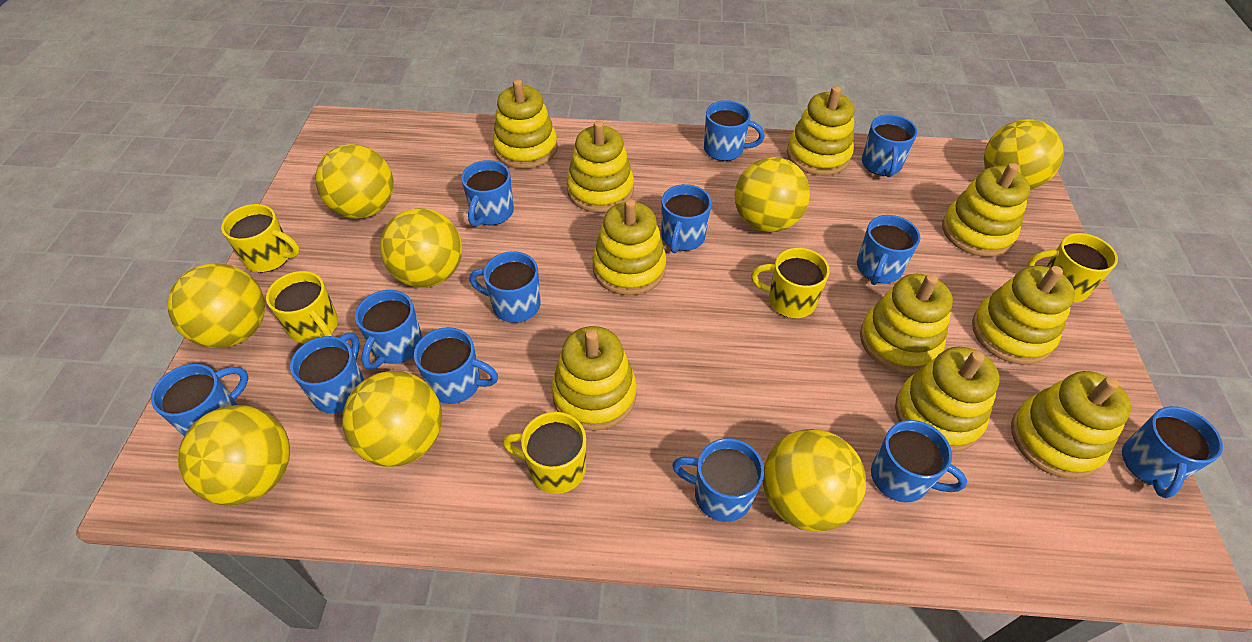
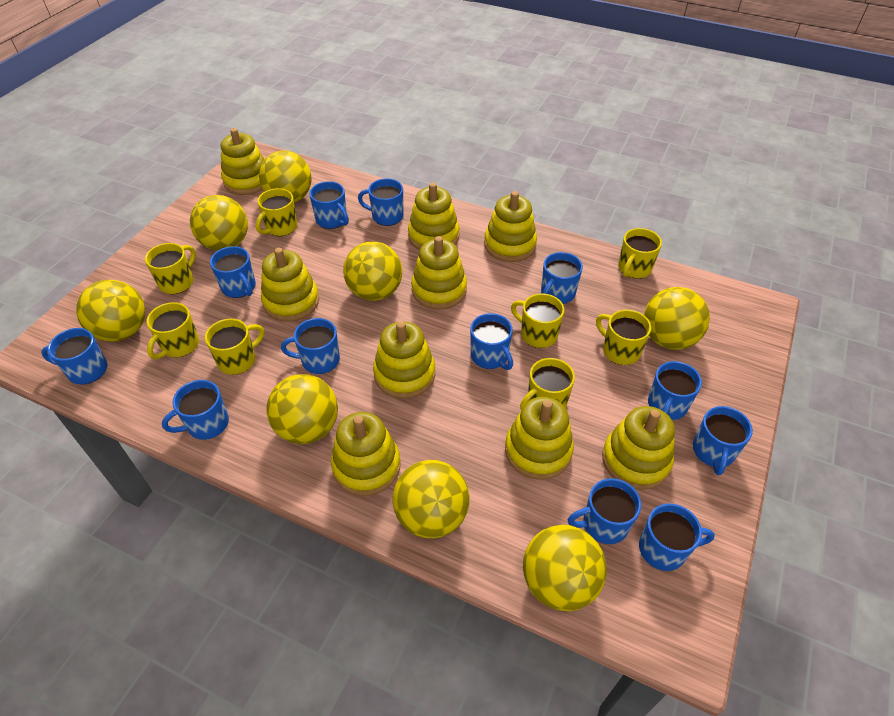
blue mug: 13 -> 12
yellow mug: 5 -> 8
yellow stacking toy: 10 -> 9

